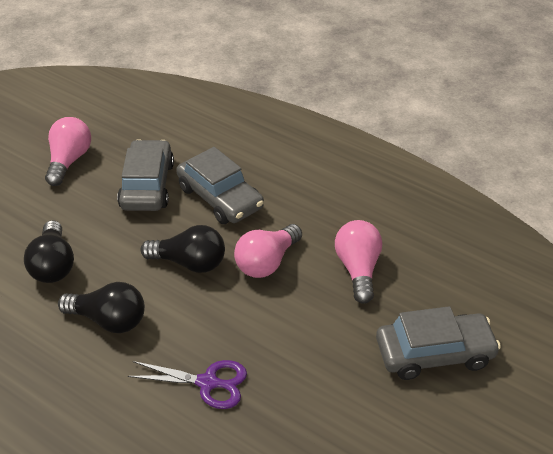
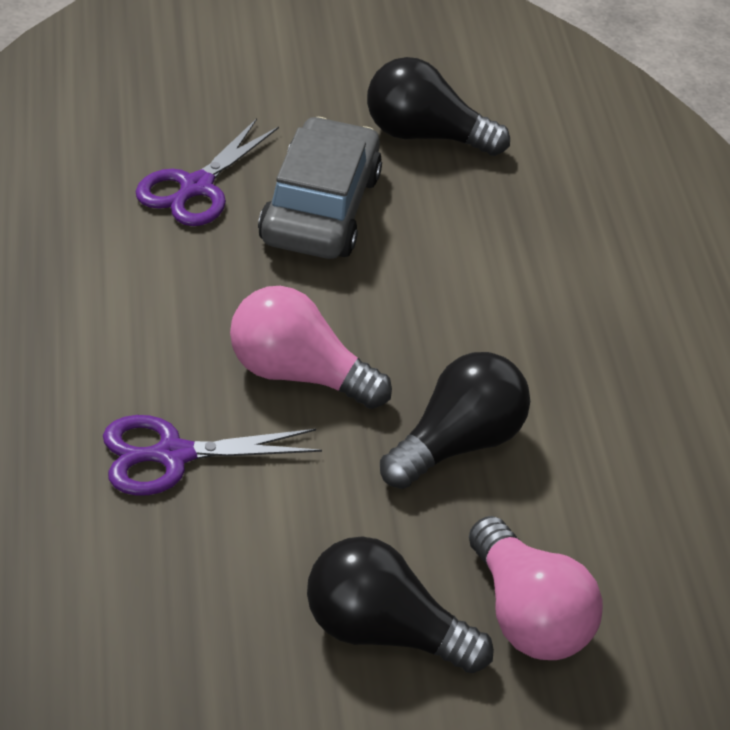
grey car: 3 -> 1
pink light bulb: 3 -> 2
purple scissors: 1 -> 2

